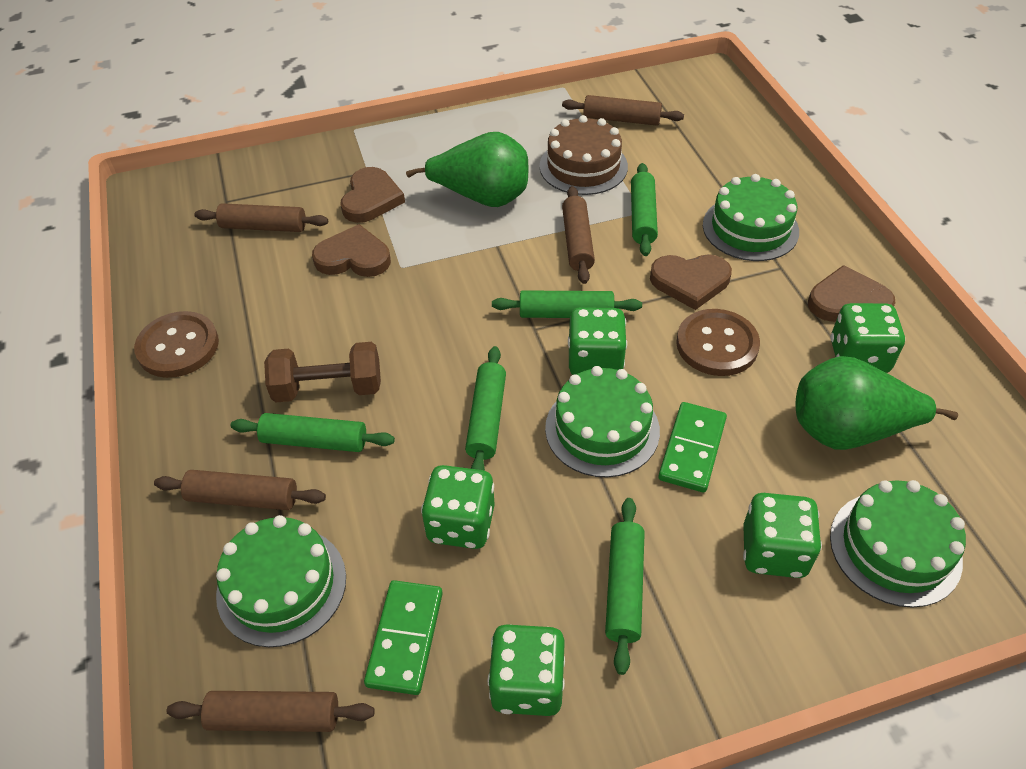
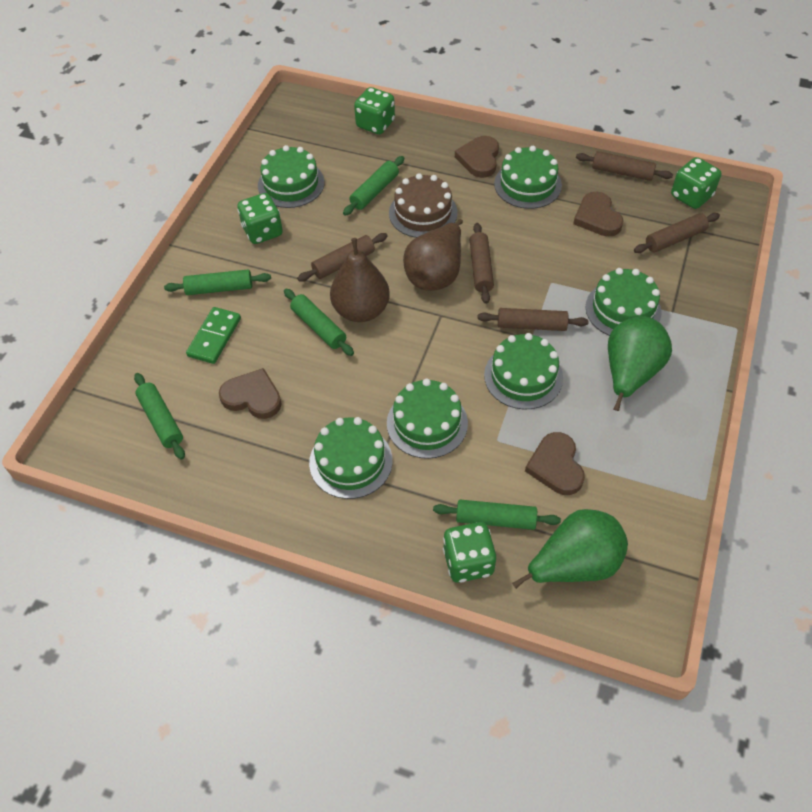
brown button: 2 -> 0
brown dumbbell: 1 -> 0
brown pear: 0 -> 2
green cake: 4 -> 6
green dice: 5 -> 4
green domino: 2 -> 1

